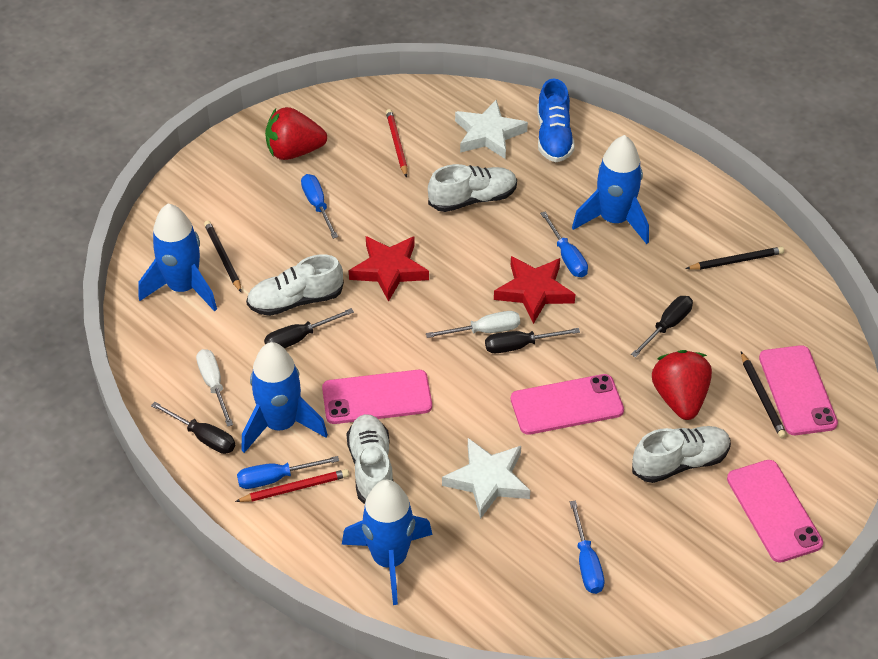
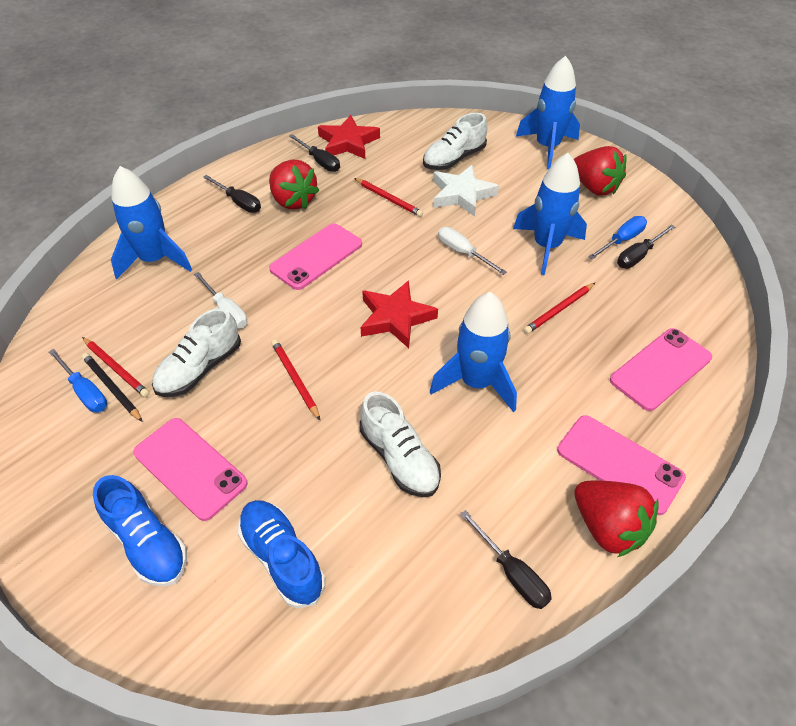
black pencil: 3 -> 1
blue screwdriver: 4 -> 2
blue shoe: 1 -> 2
red pencil: 2 -> 4
red strawberry: 2 -> 3
white shoe: 4 -> 3
white star: 2 -> 1

